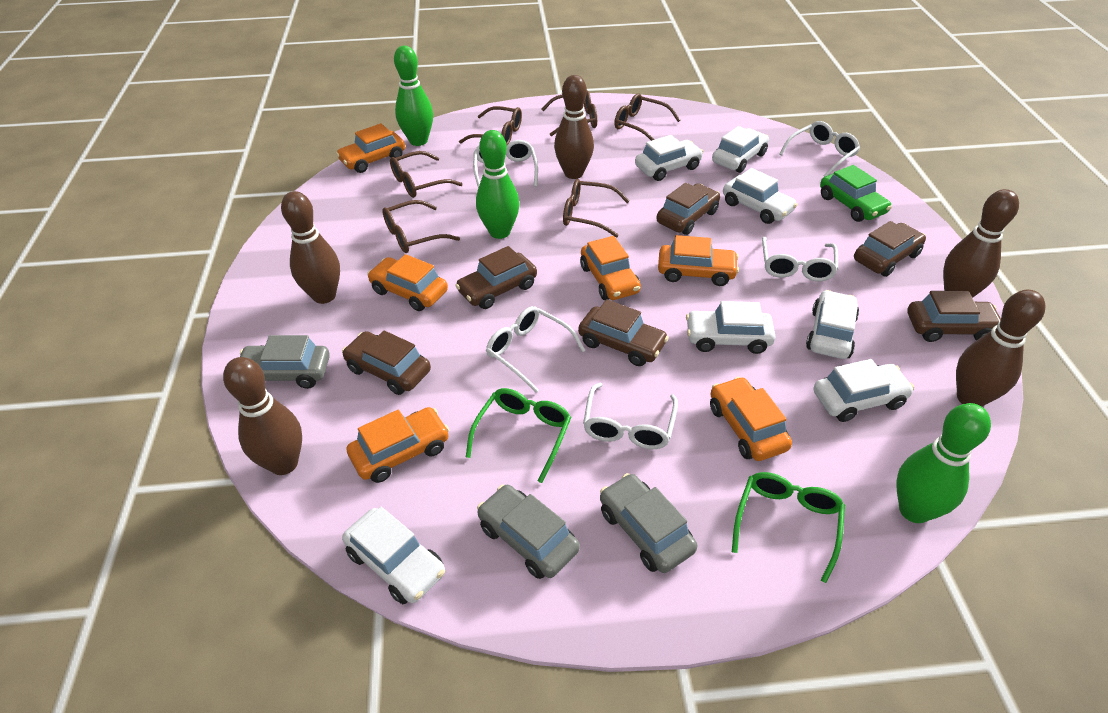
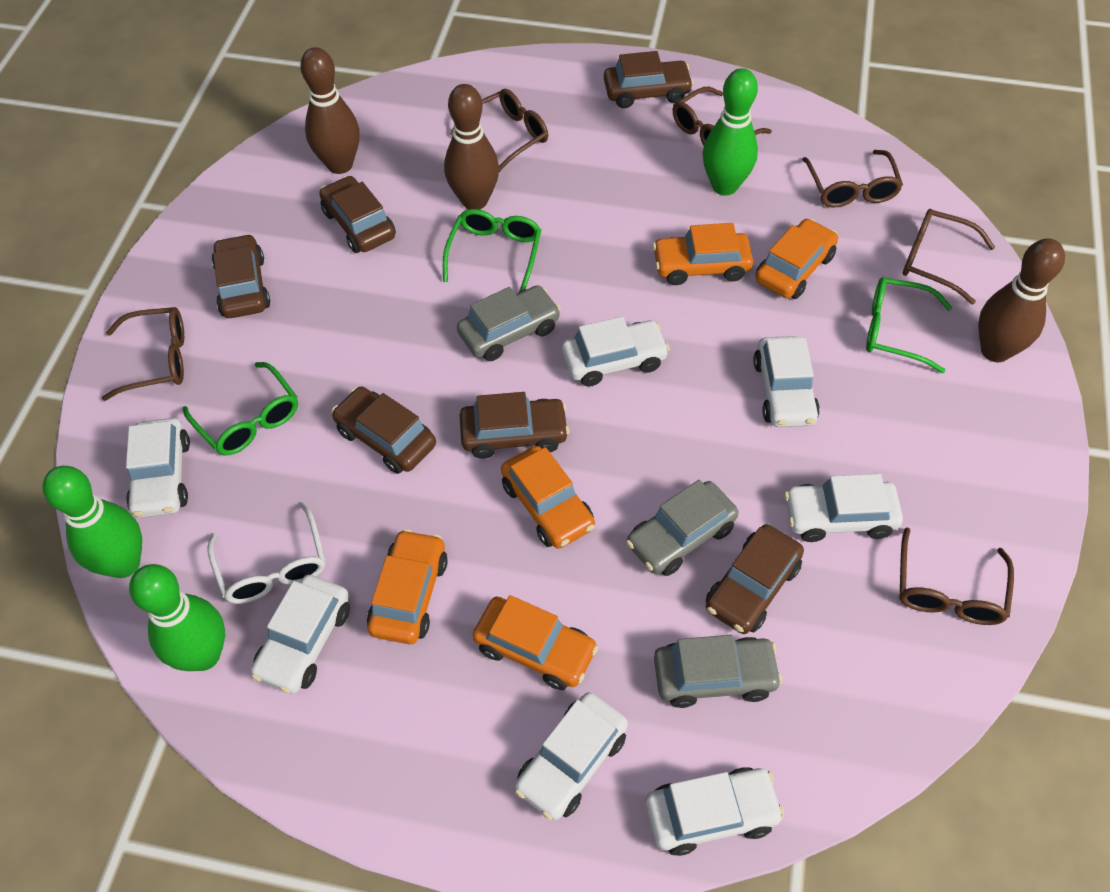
brown bowling pin: 5 -> 3
green car: 1 -> 0
green glasses: 2 -> 3
orange car: 6 -> 5
white glasses: 5 -> 1

